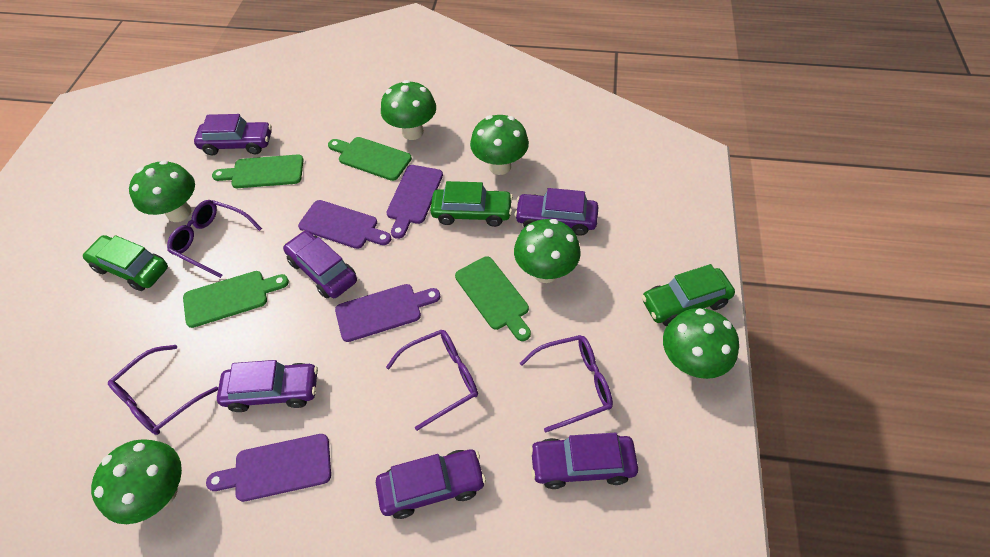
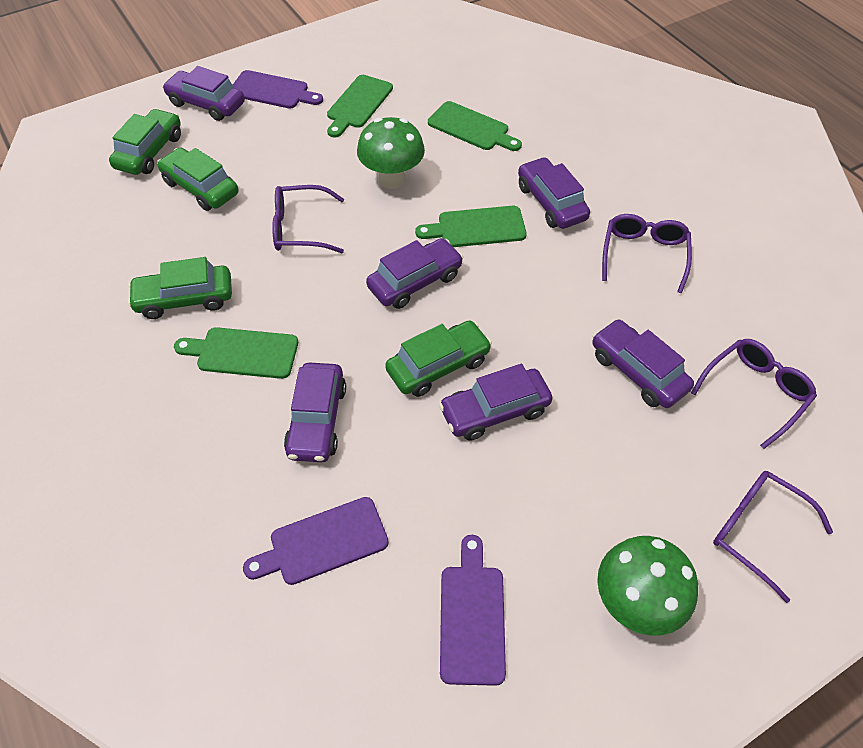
green car: 3 -> 4
green mushroom: 6 -> 2
purple cutting board: 4 -> 3

